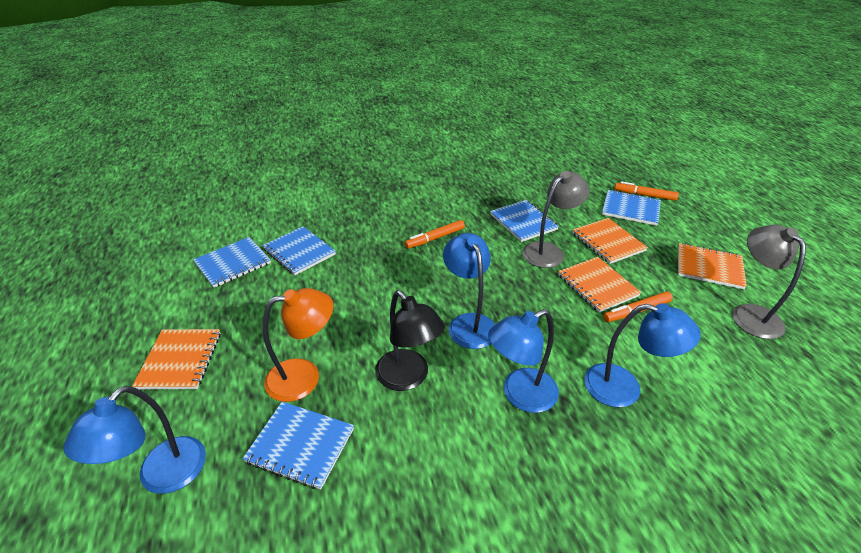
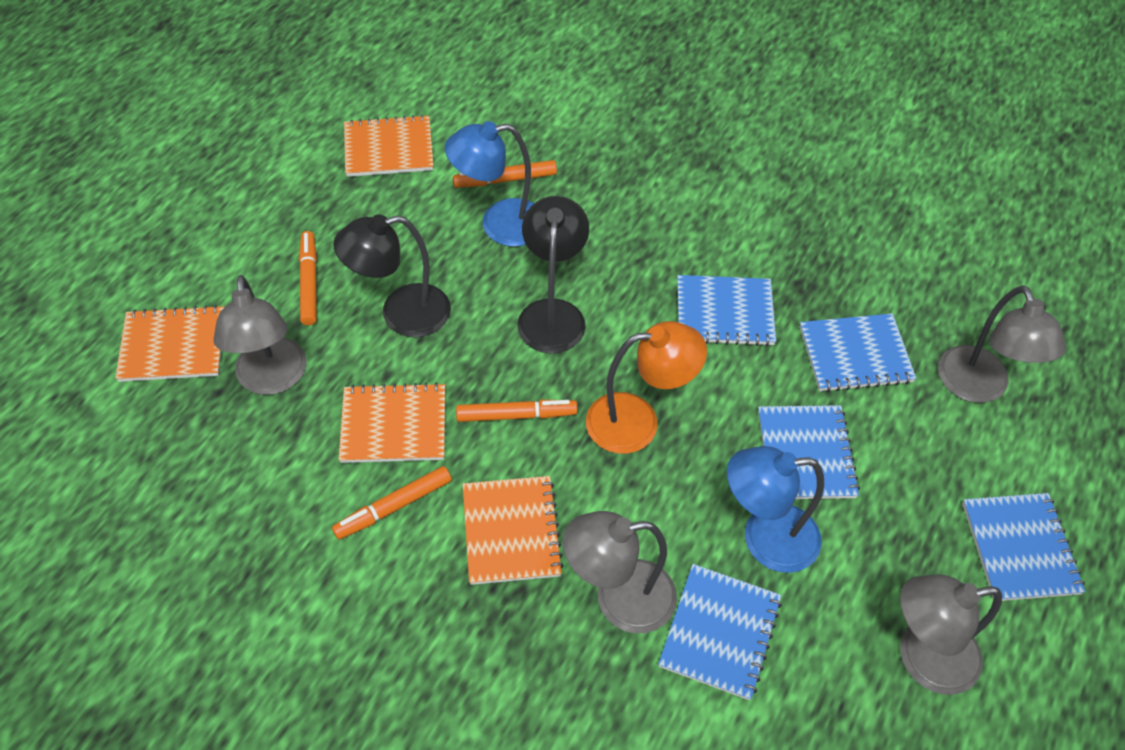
black lamp: 1 -> 2
blue lamp: 4 -> 2
grey lamp: 2 -> 4
orange marker: 3 -> 4

